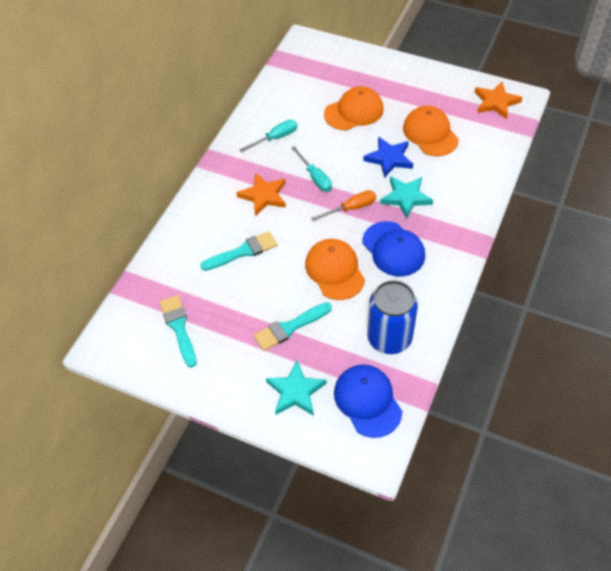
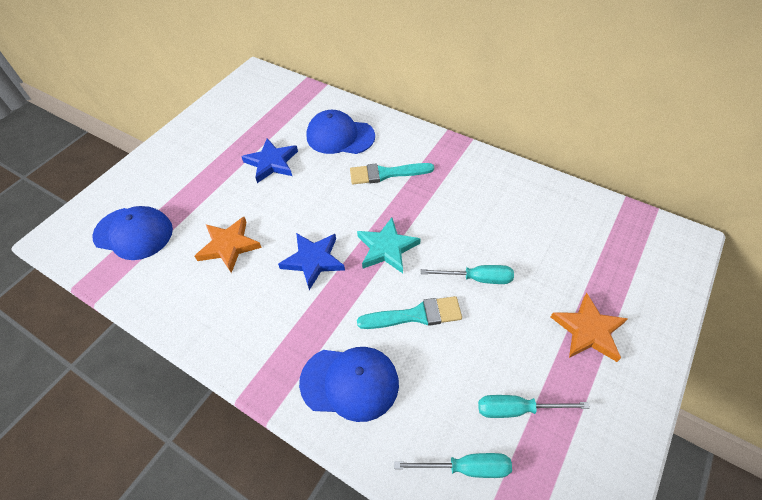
blue can: 1 -> 0
blue cap: 2 -> 3
blue star: 1 -> 2
orange cap: 3 -> 0
orange screwdriver: 1 -> 0
turquoise brush: 3 -> 2
turquoise screwdriver: 2 -> 3
turquoise star: 2 -> 1

